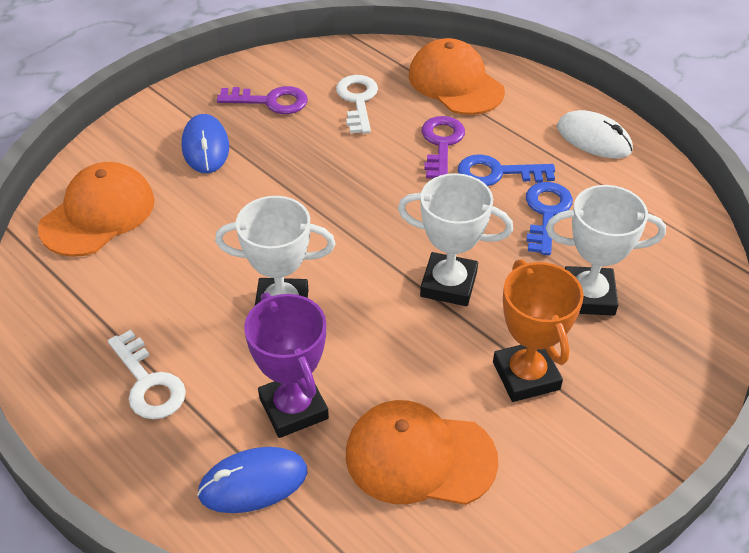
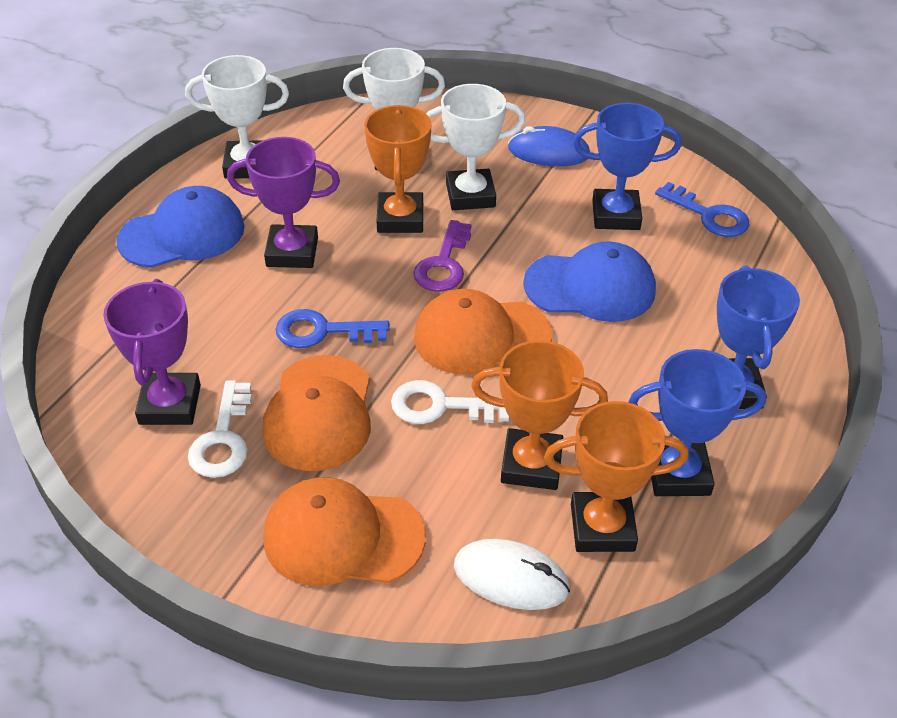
blue cap: 0 -> 2
blue mouse: 2 -> 1
blue trophy: 0 -> 3
orange trophy: 1 -> 3
purple key: 2 -> 1
purple trophy: 1 -> 2

